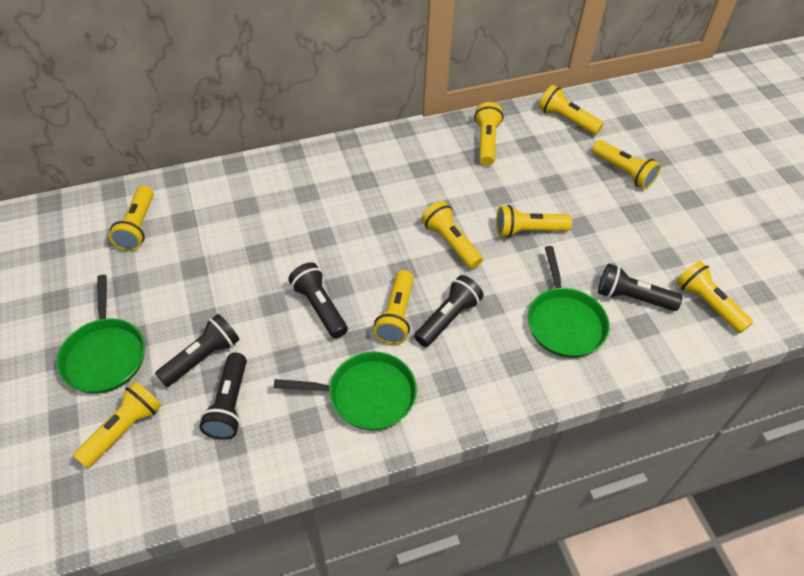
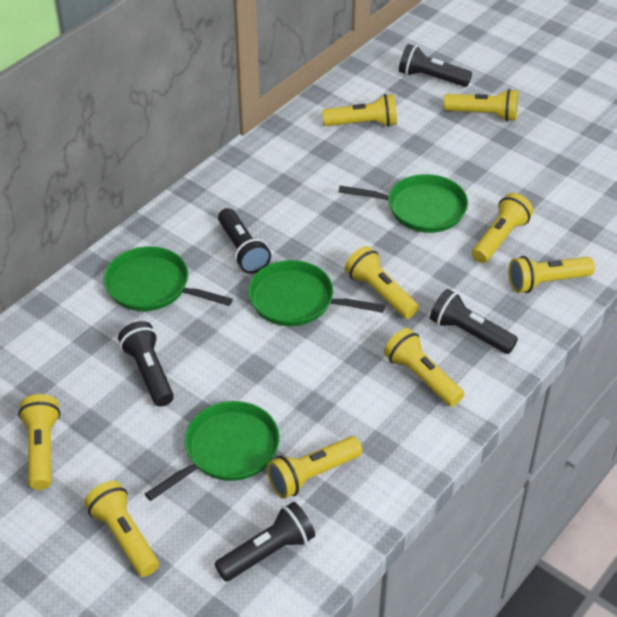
green pan: 3 -> 4

